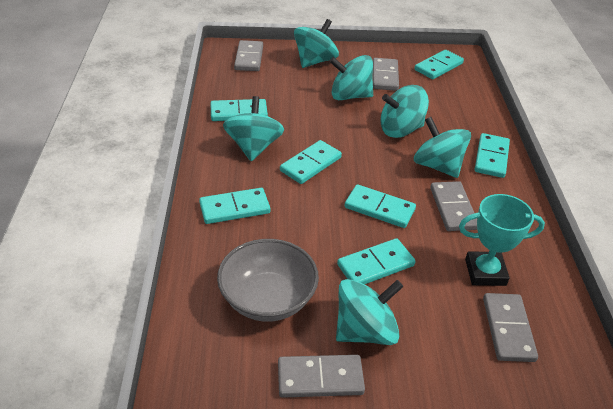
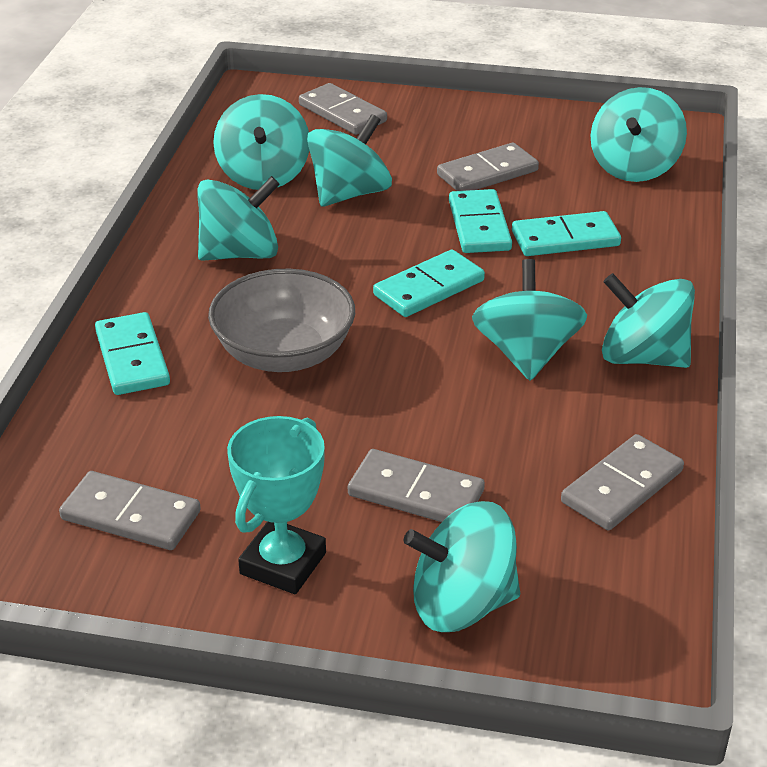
turquoise domino: 7 -> 4
turquoise spinning top: 6 -> 7

